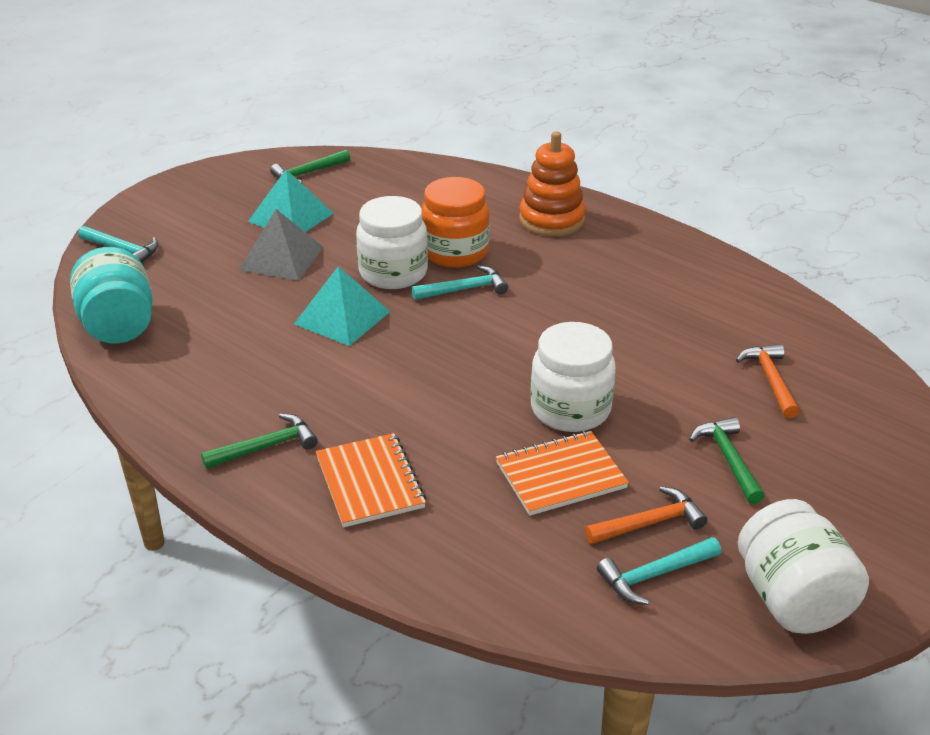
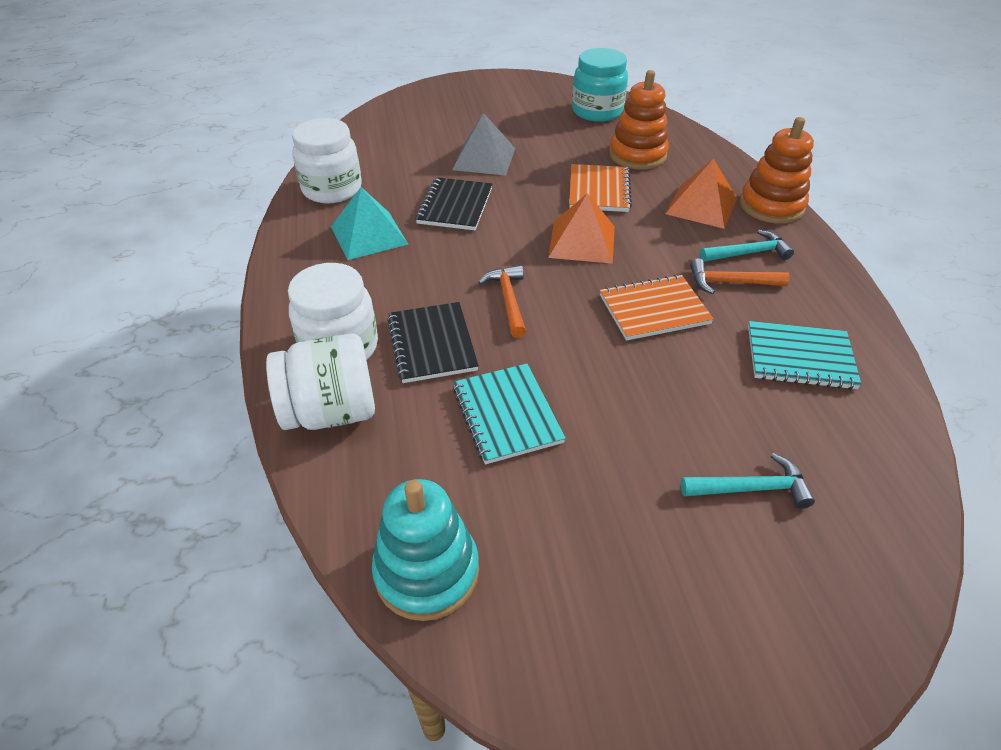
black notebook: 0 -> 2
green hammer: 3 -> 0
orange jar: 1 -> 0
orange pyramid: 0 -> 2
orange stacking toy: 1 -> 2
turquoise hammer: 3 -> 2
turquoise notebook: 0 -> 2
turquoise pyramid: 2 -> 1
turquoise stacking toy: 0 -> 1

